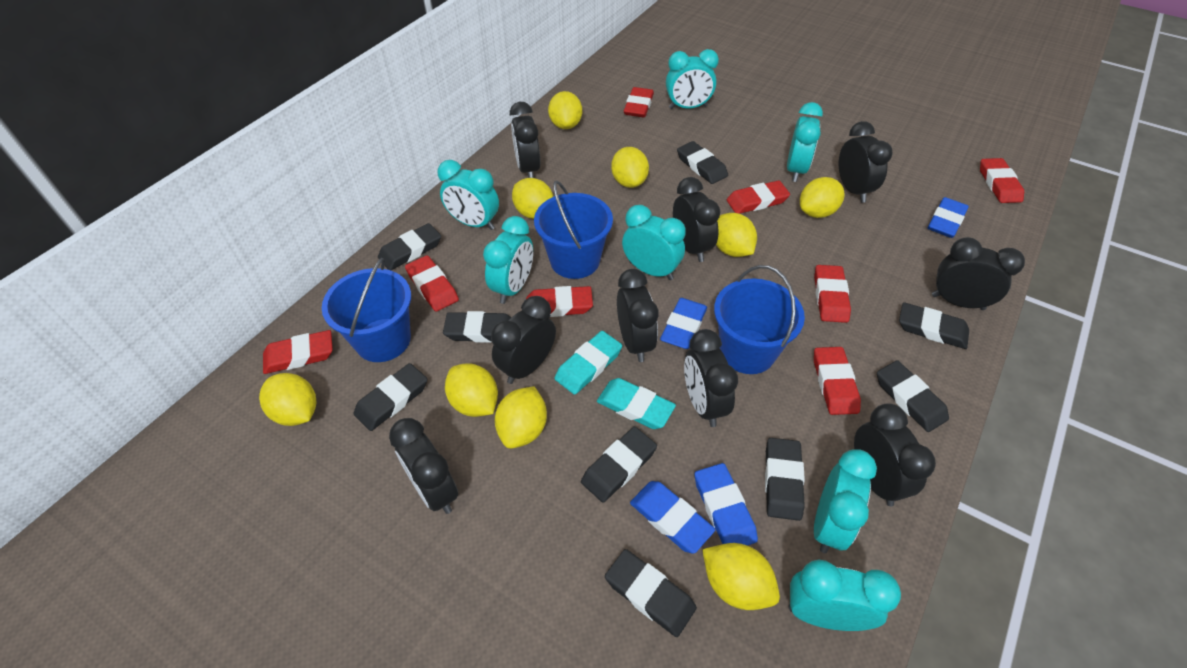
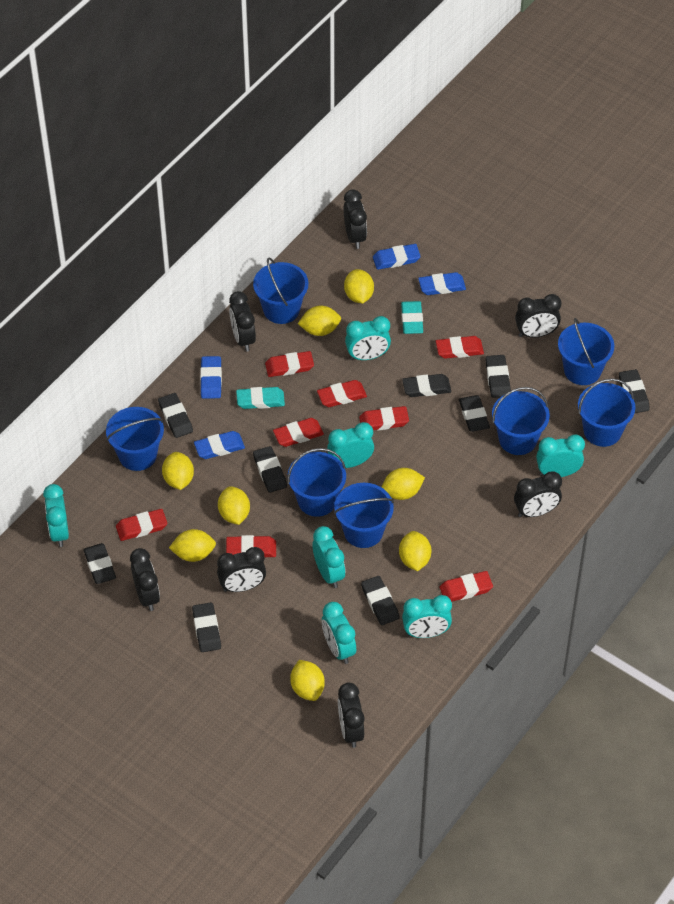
black clock: 9 -> 7
blue bucket: 3 -> 7
yellow lemon: 9 -> 8

